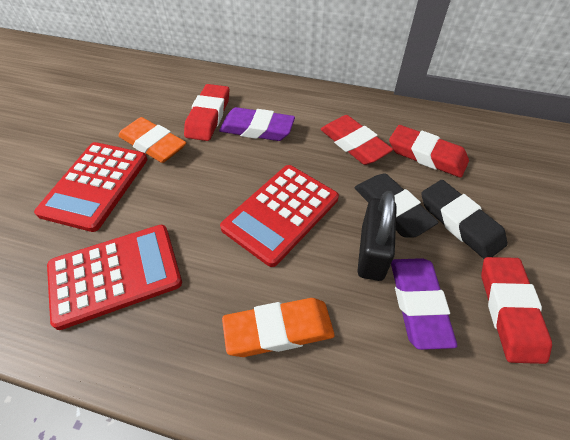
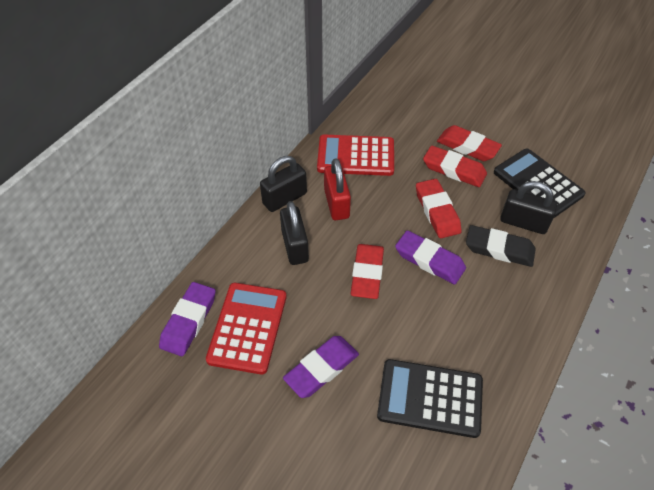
black calculator: 0 -> 2
black eraser: 2 -> 1
black padlock: 1 -> 3
orange eraser: 2 -> 0
purple eraser: 2 -> 3
red calculator: 3 -> 2
red padlock: 0 -> 1

